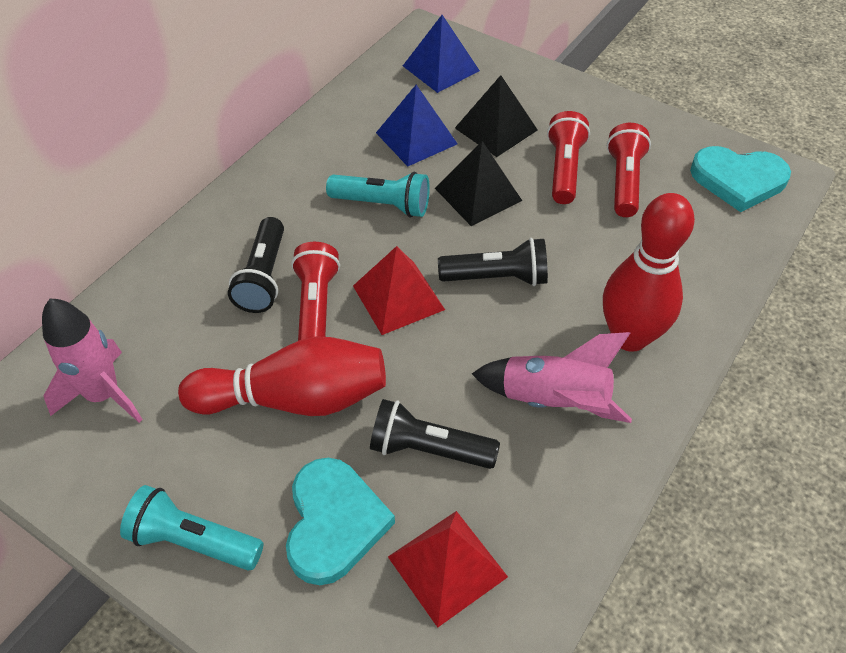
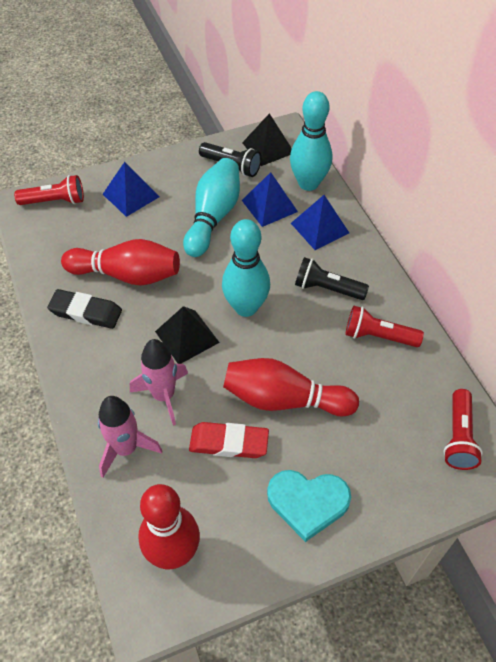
black eraser: 0 -> 1
black flashlight: 3 -> 2
blue pyramid: 2 -> 3
red bowling pin: 2 -> 3
red eraser: 0 -> 1
red pyramid: 2 -> 0
turquoise bowling pin: 0 -> 3
turquoise flashlight: 2 -> 0
turquoise heart: 2 -> 1

